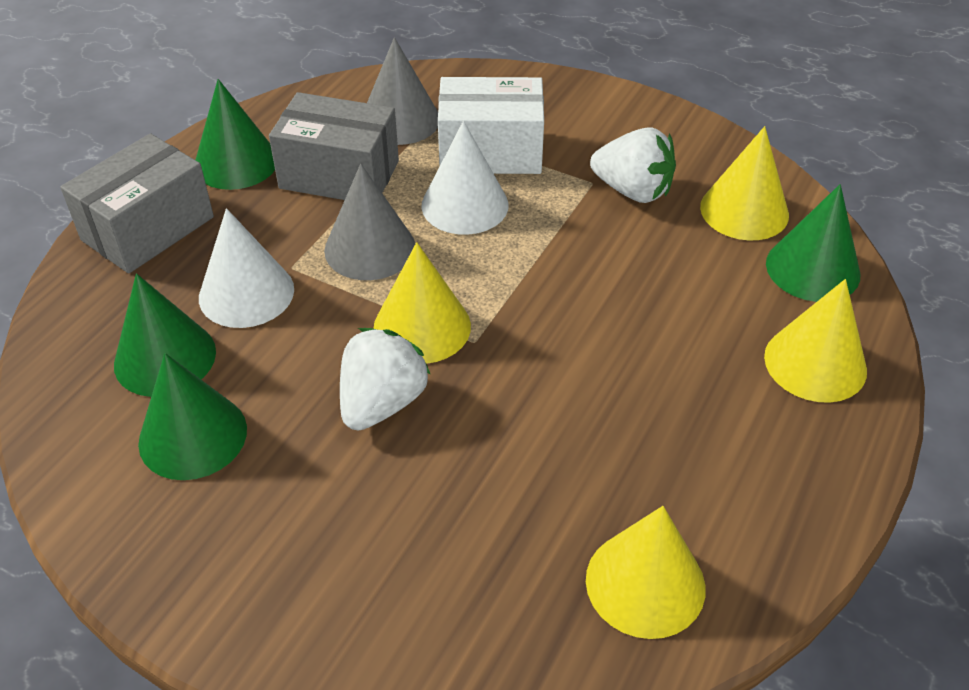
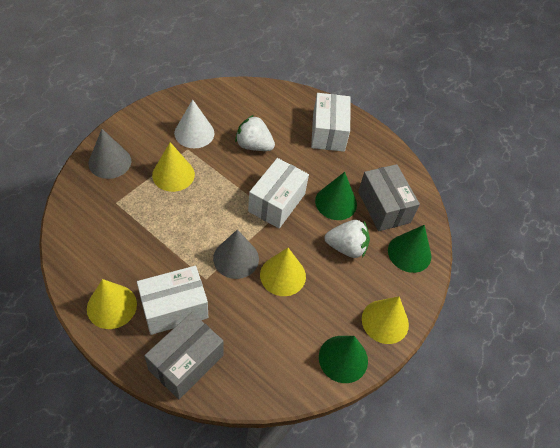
green cone: 4 -> 3
white box: 1 -> 3
white cone: 2 -> 1

